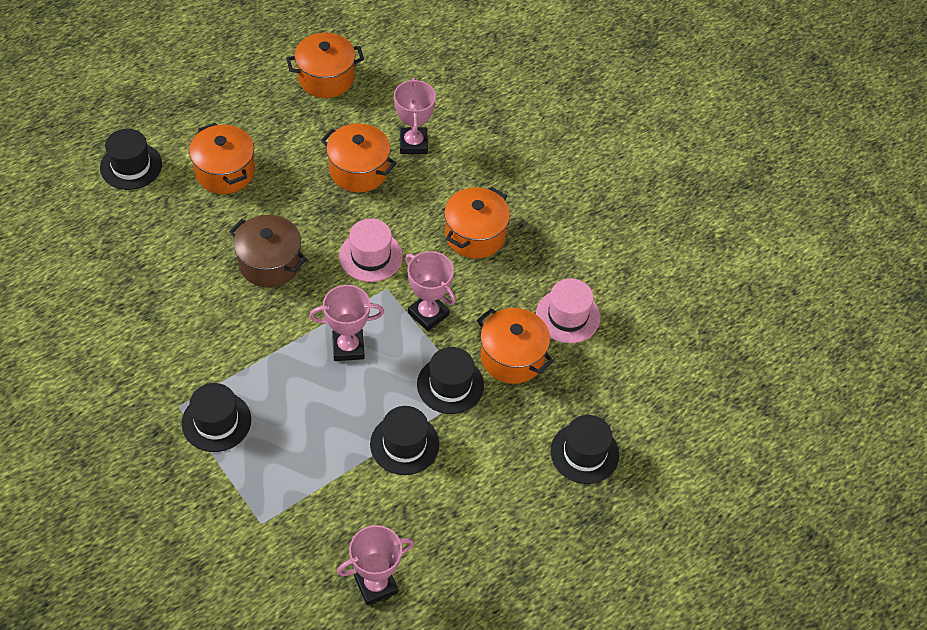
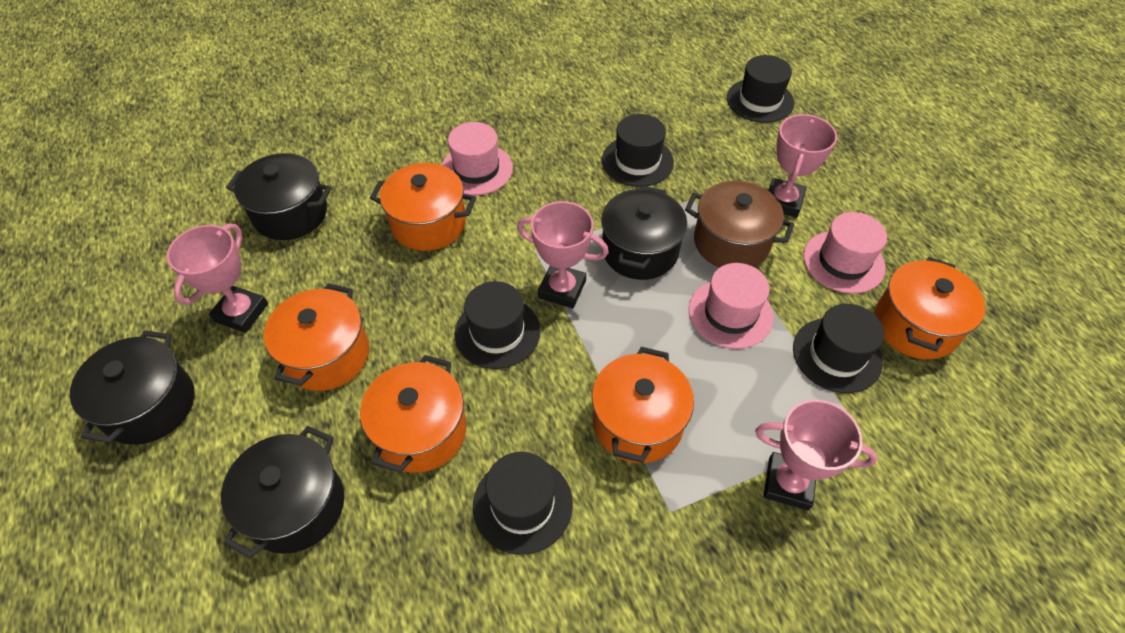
black pot: 0 -> 4
pink hat: 2 -> 3

